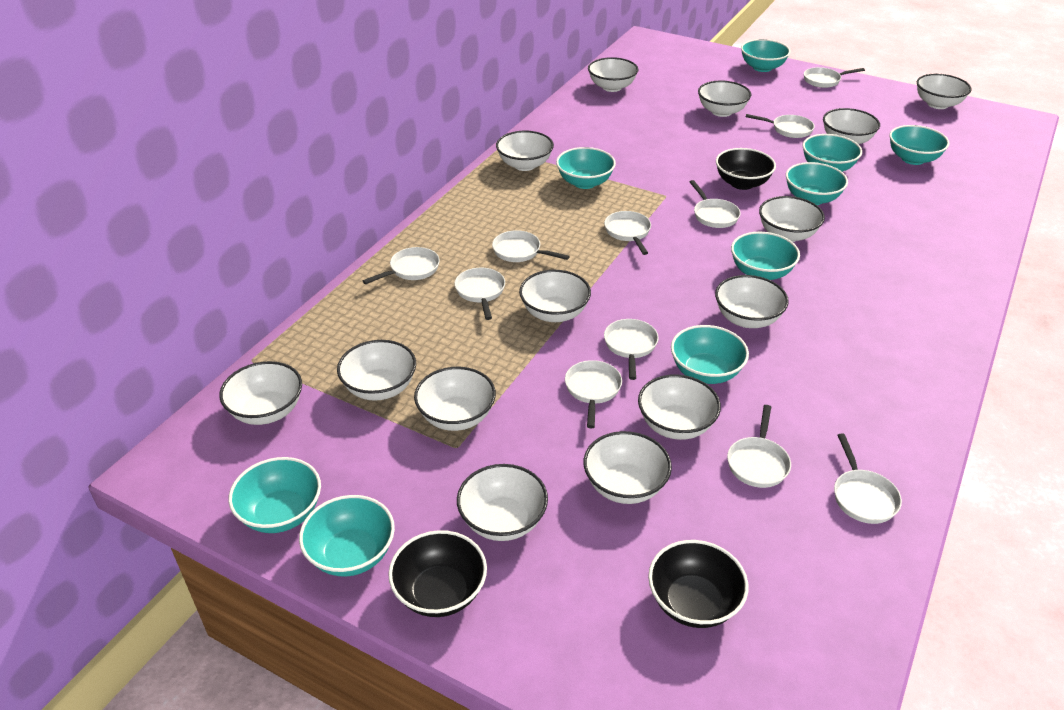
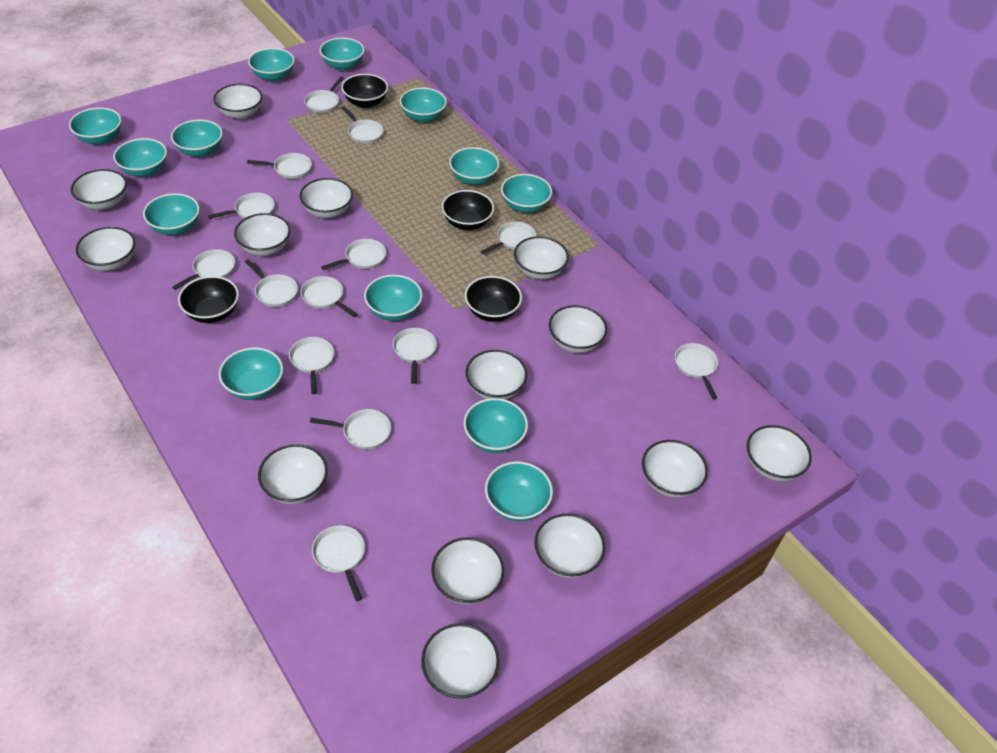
black bowl: 3 -> 4
turquoise bowl: 9 -> 13
white pan: 11 -> 14

